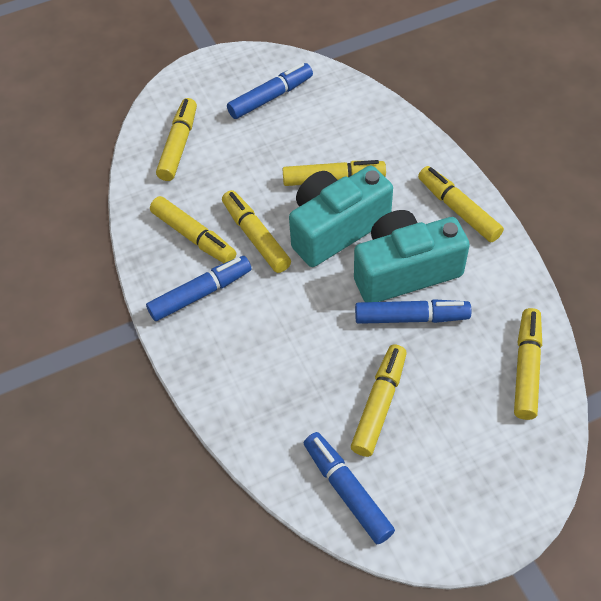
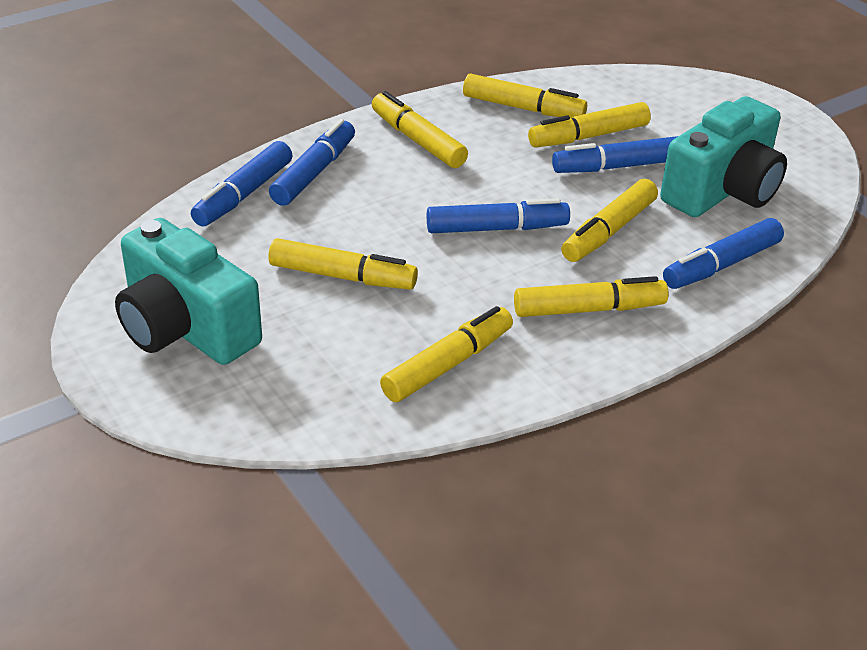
blue marker: 4 -> 5

